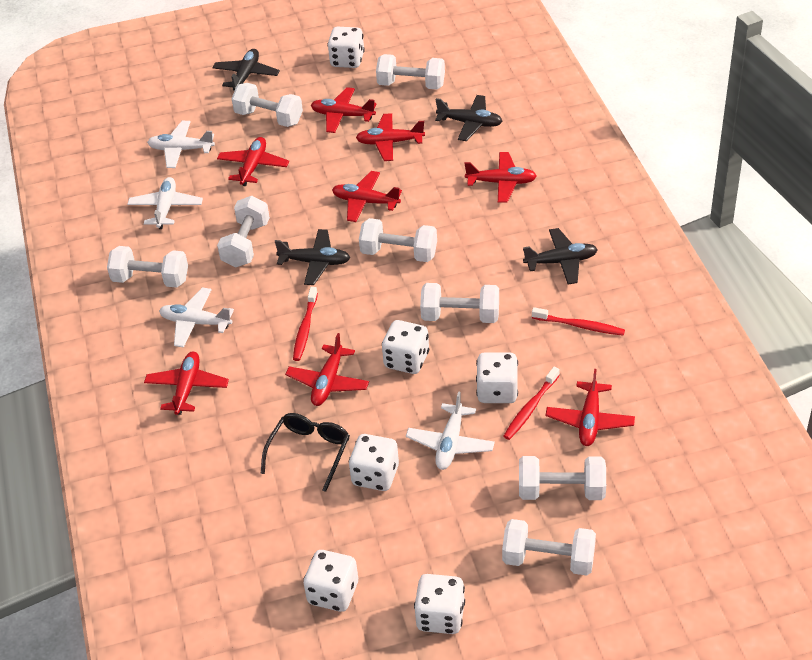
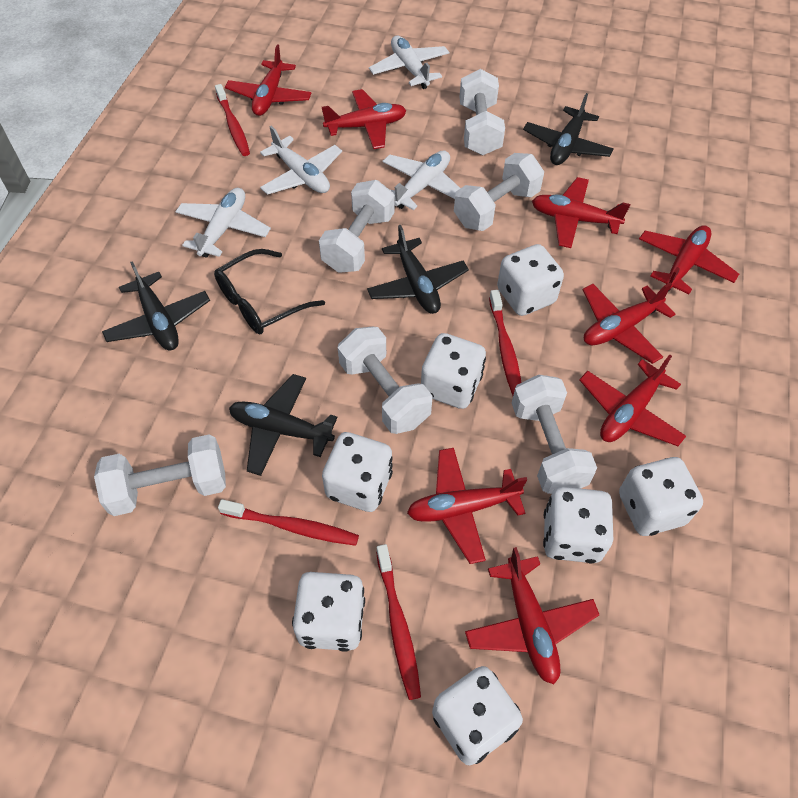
red toothbrush: 3 -> 4
white dice: 6 -> 7
white dumbbell: 8 -> 6

